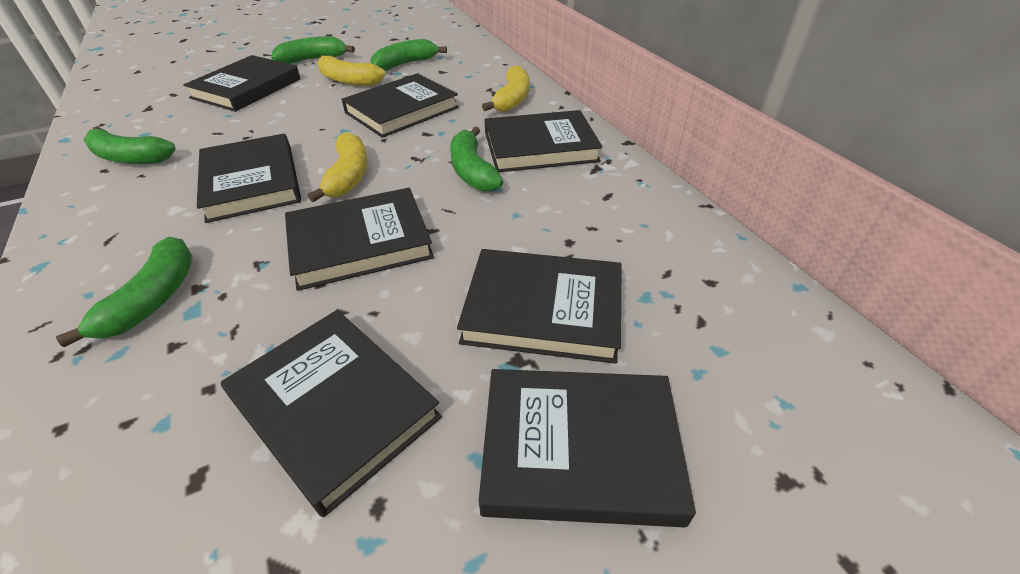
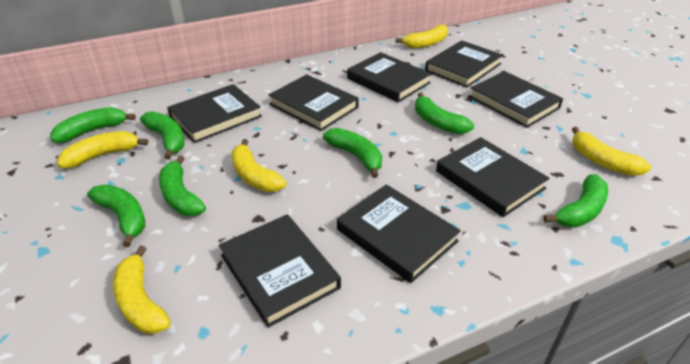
green banana: 5 -> 7
yellow banana: 3 -> 5

